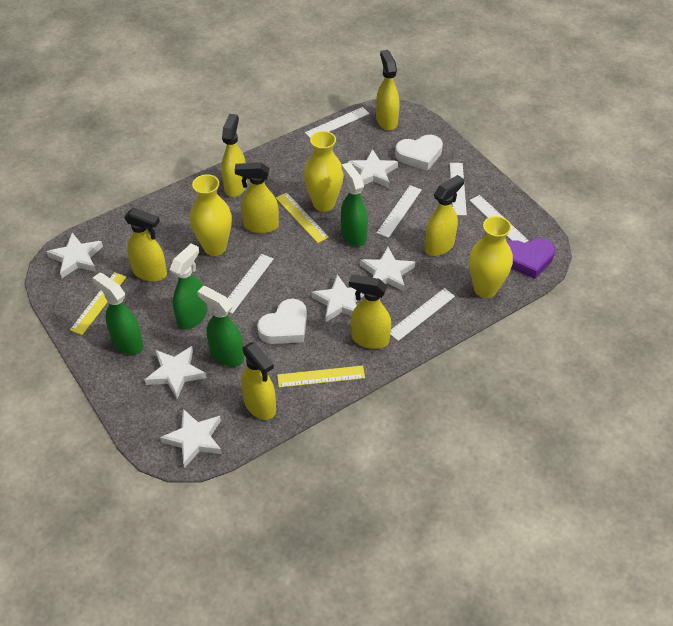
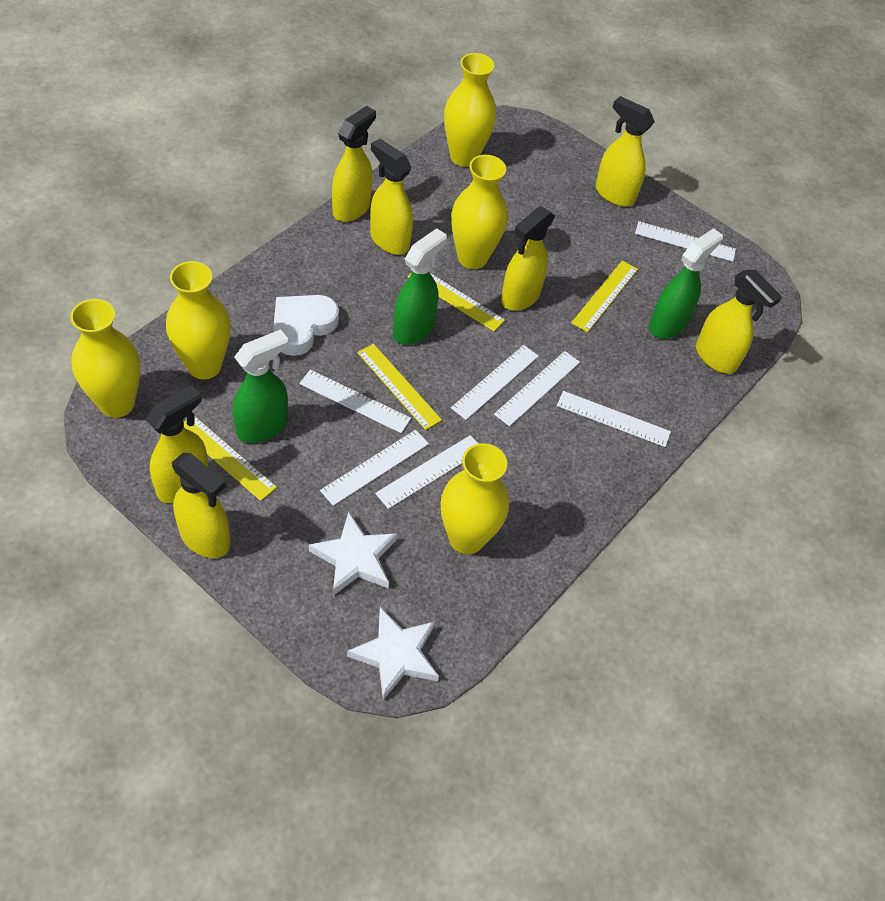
green spray bottle: 4 -> 3
purple heart: 1 -> 0
white heart: 2 -> 1
white ruler: 6 -> 7
white star: 6 -> 2
yellow ruler: 3 -> 4
yellow vase: 3 -> 5

